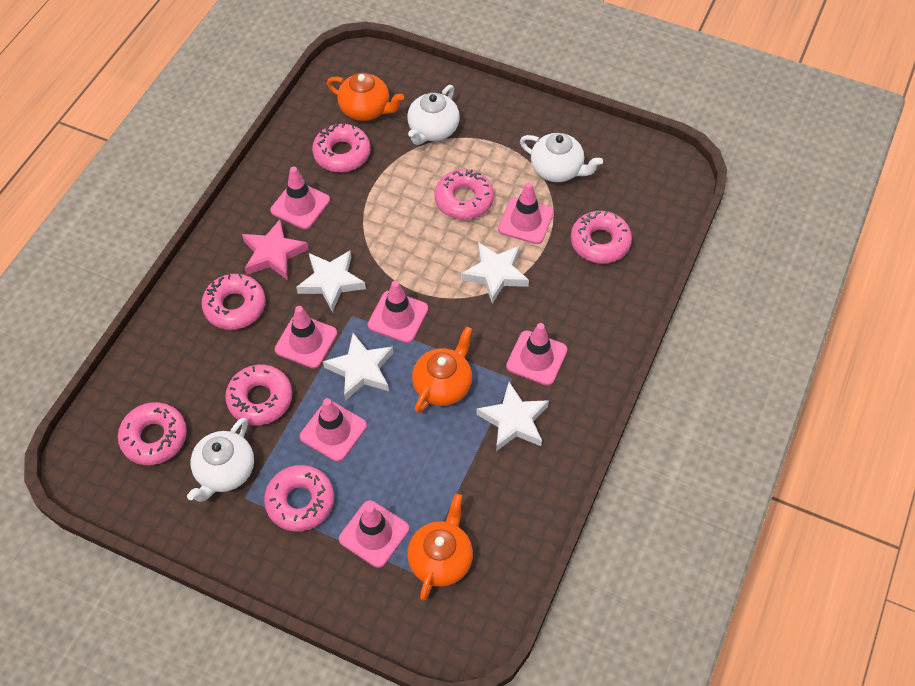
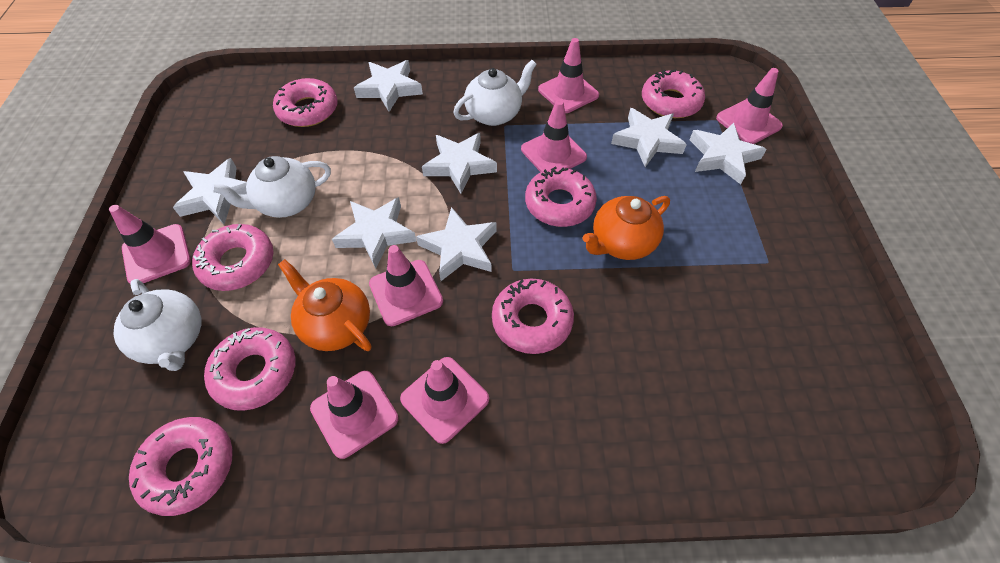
orange teapot: 3 -> 2
pink star: 1 -> 0
white star: 4 -> 7

